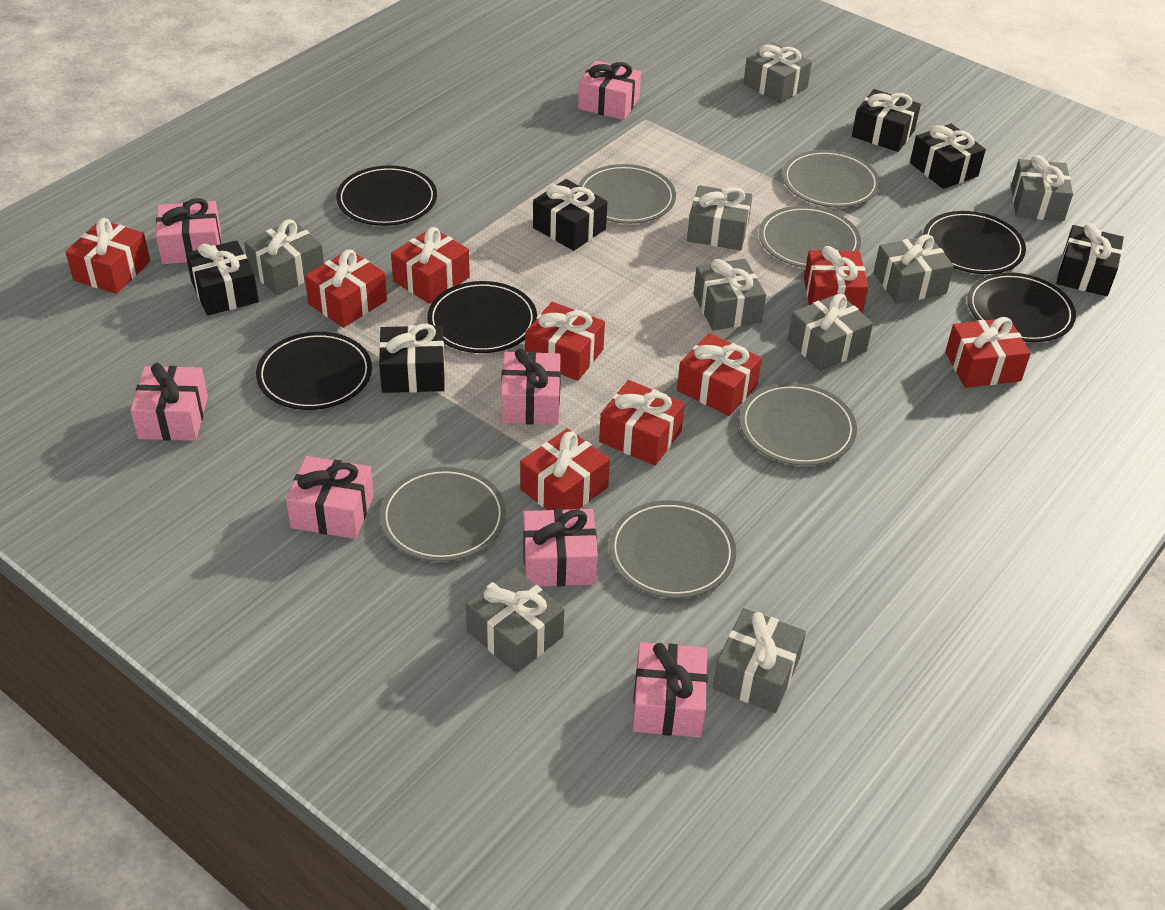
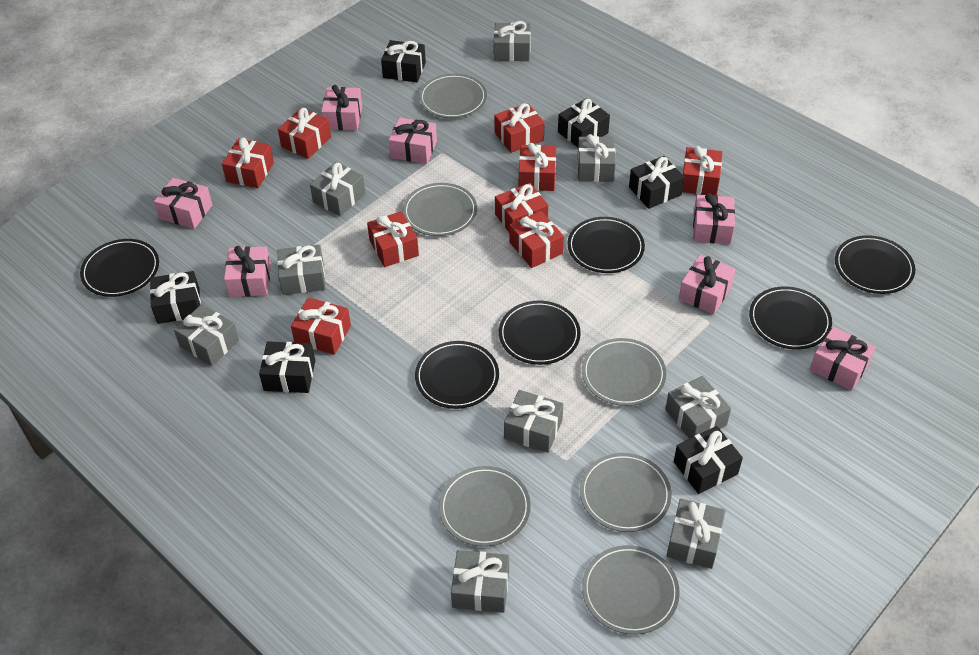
black plate: 5 -> 6

